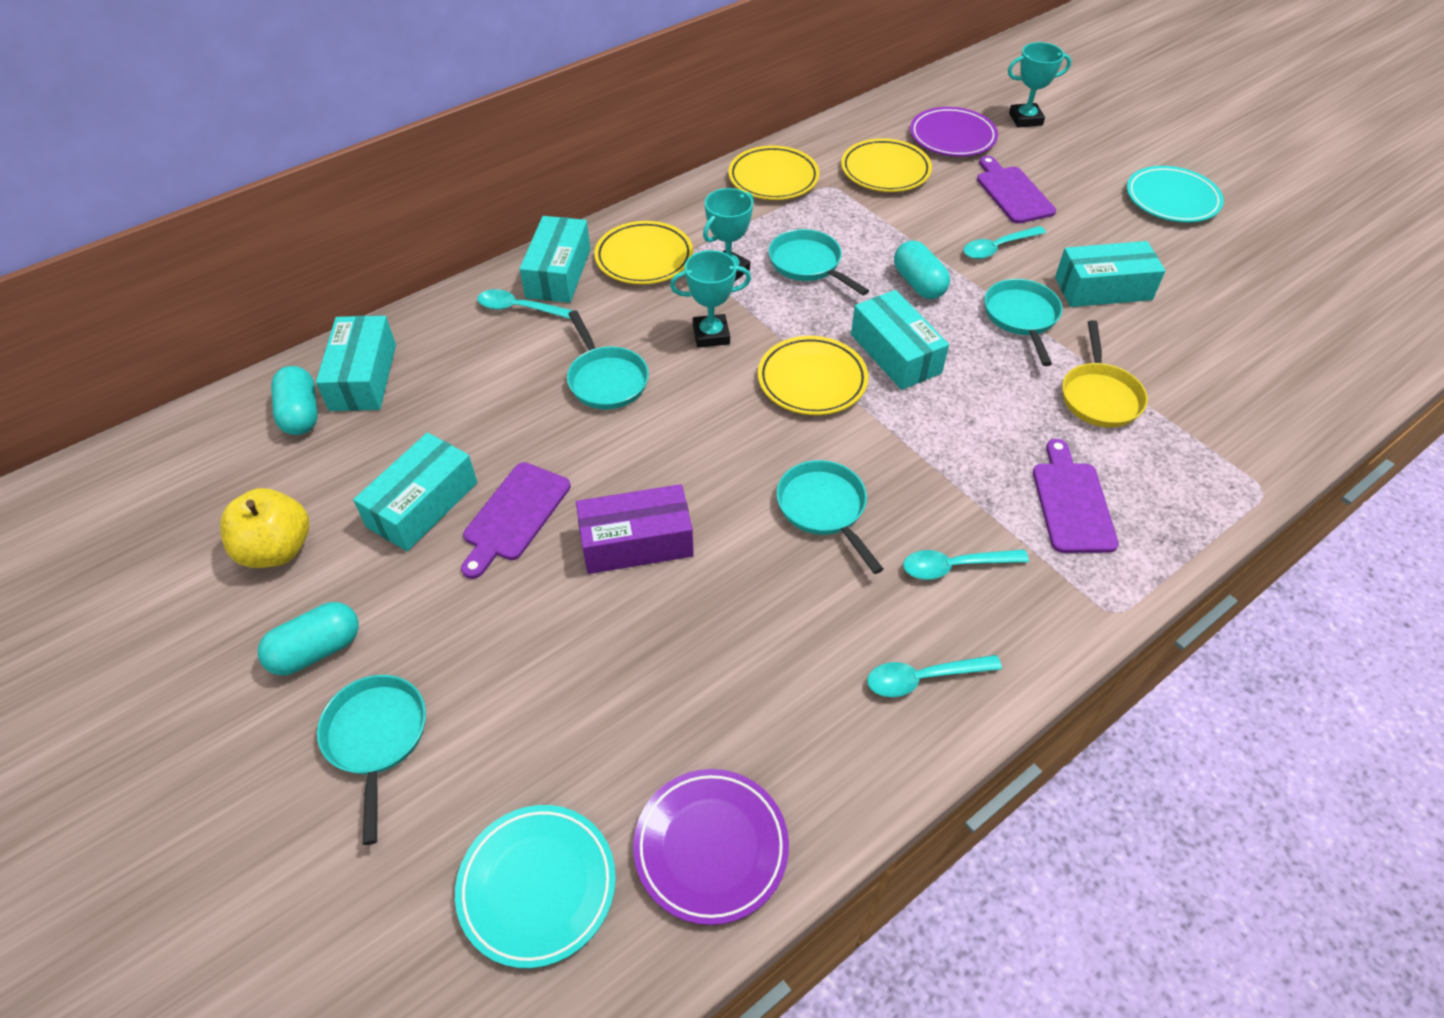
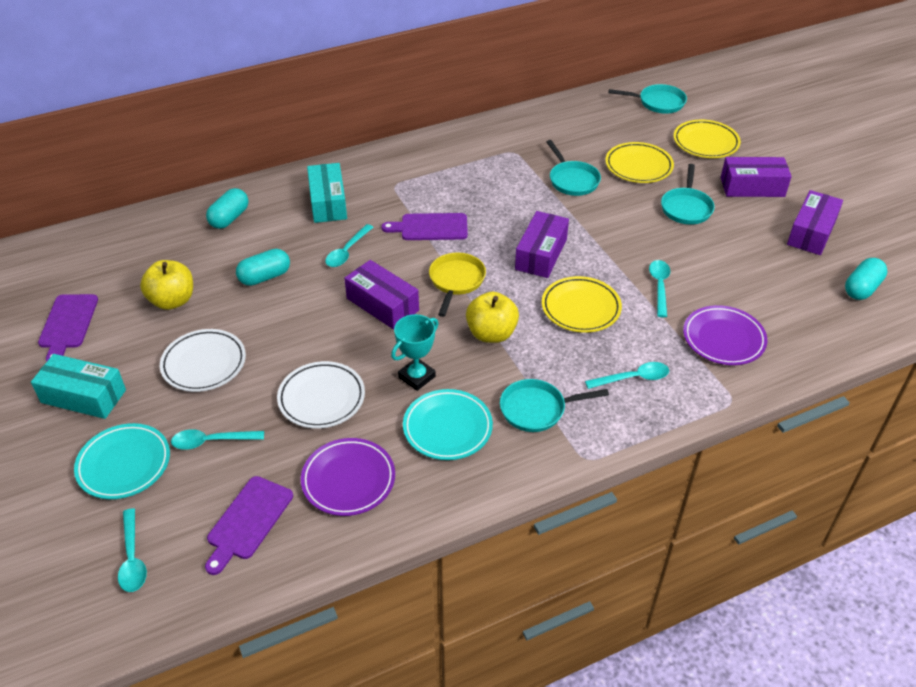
purple box: 1 -> 4
turquoise box: 5 -> 2
turquoise pan: 5 -> 4
turquoise spoon: 4 -> 5
turquoise trophy: 3 -> 1
white plate: 0 -> 2
yellow apple: 1 -> 2
yellow plate: 4 -> 3

